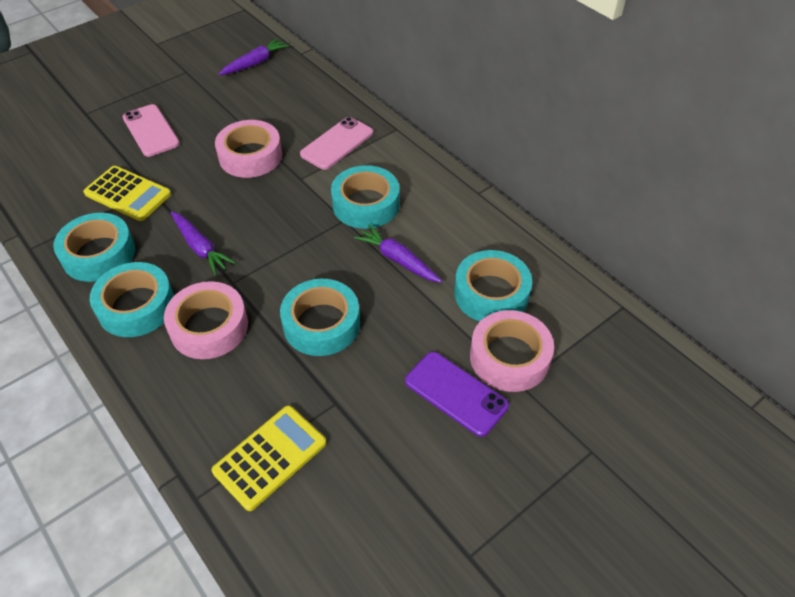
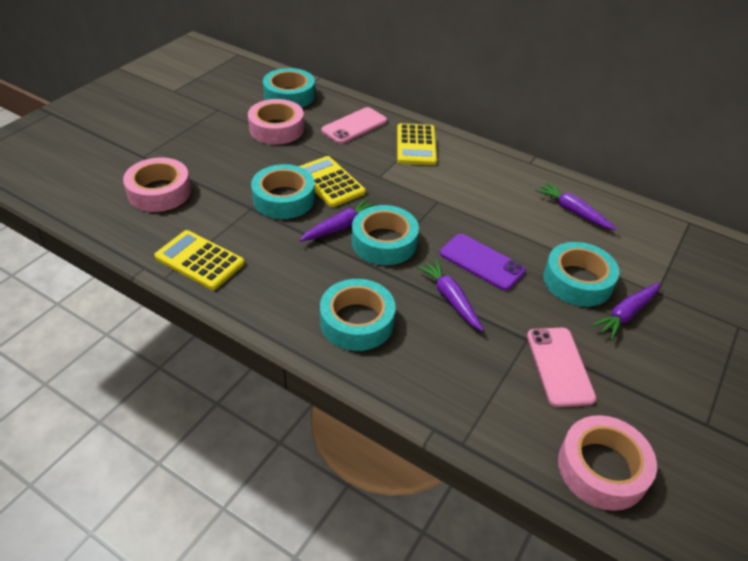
purple carrot: 3 -> 4
yellow calculator: 2 -> 3

